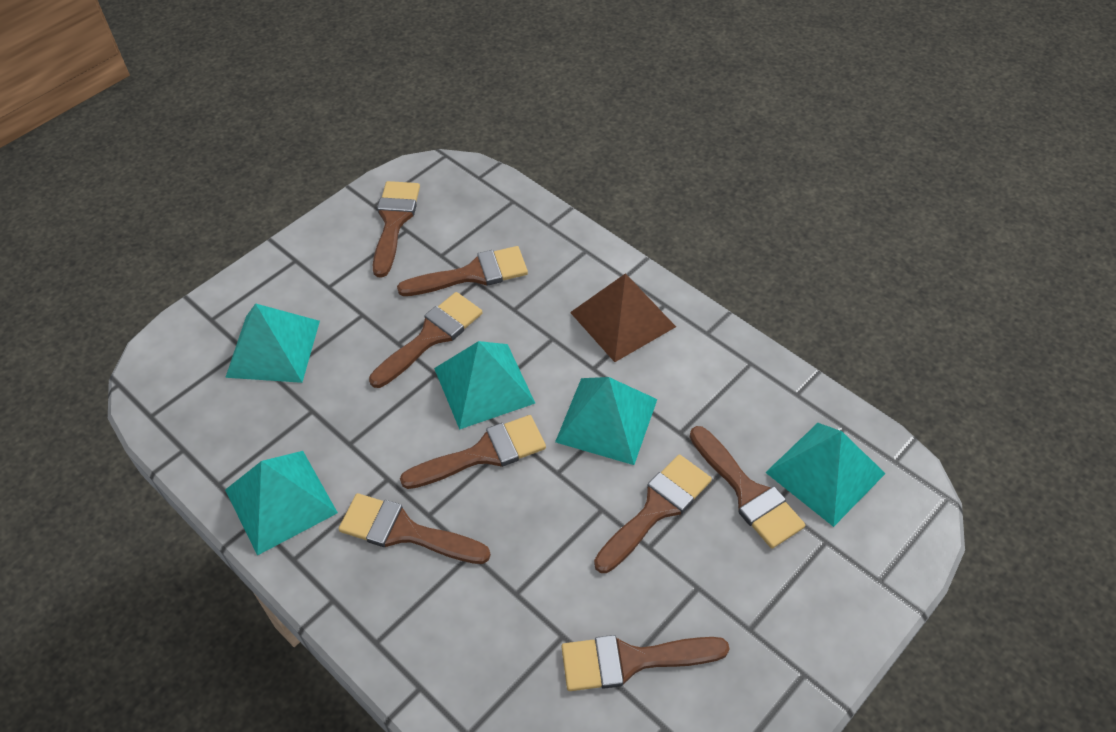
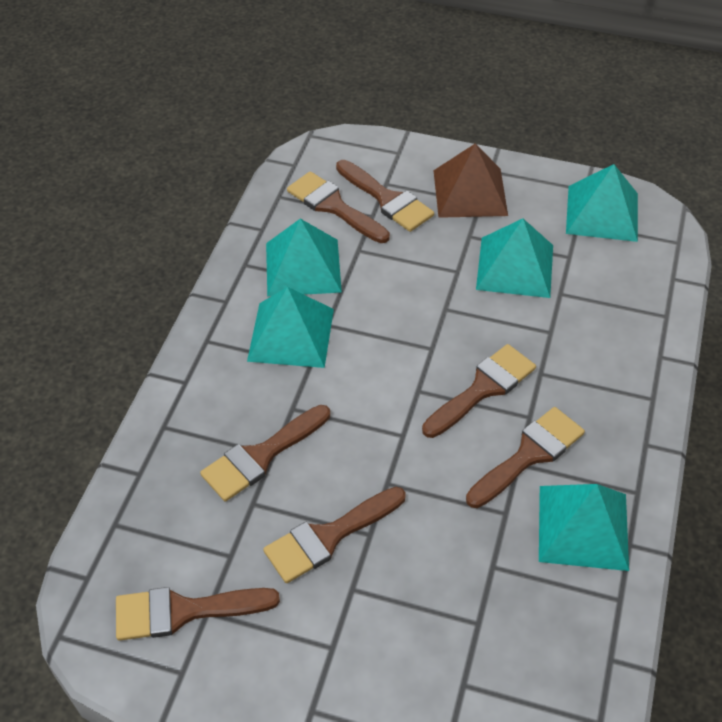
brown brush: 8 -> 7

